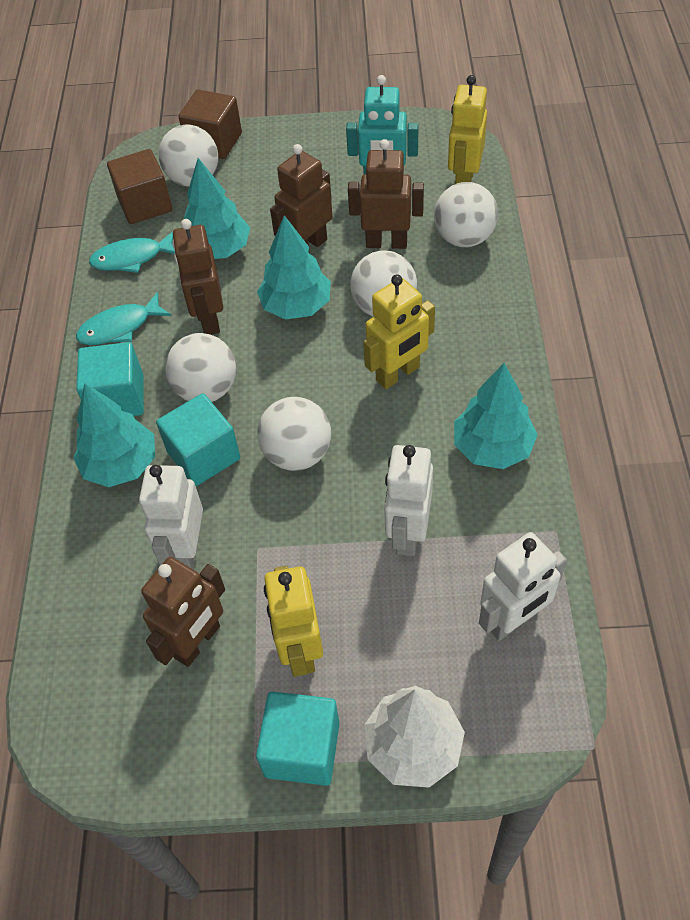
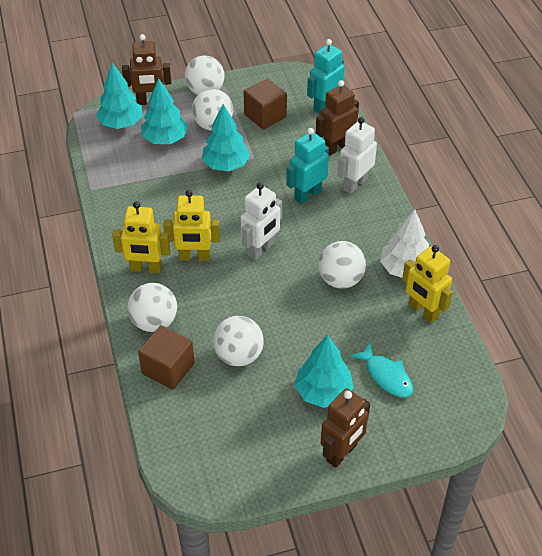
brown robot: 4 -> 3
turquoise cube: 3 -> 0
turquoise fish: 2 -> 1
turquoise robot: 1 -> 2
white robot: 3 -> 2

